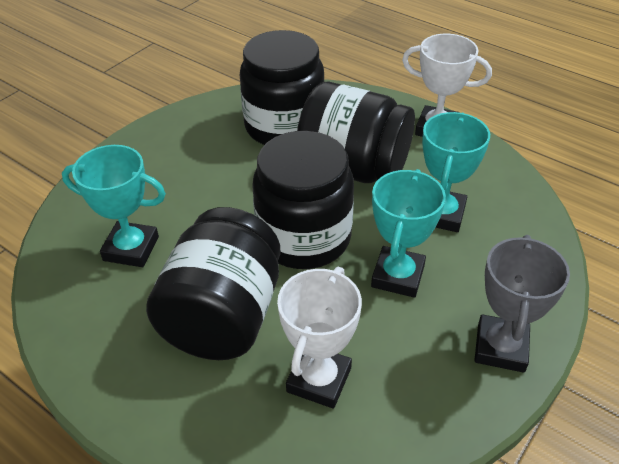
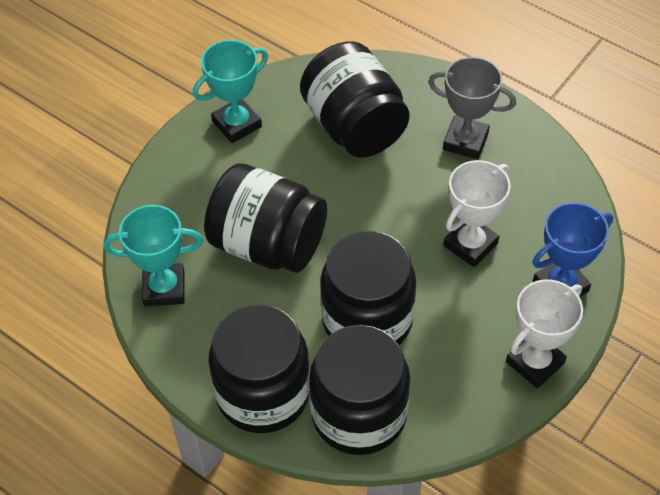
black jar: 4 -> 5
blue trophy: 0 -> 1
turquoise trophy: 3 -> 2

